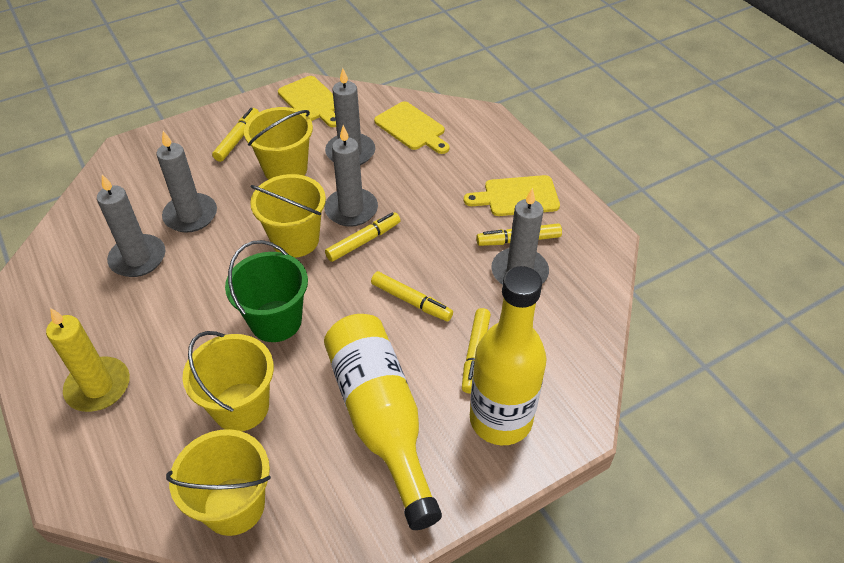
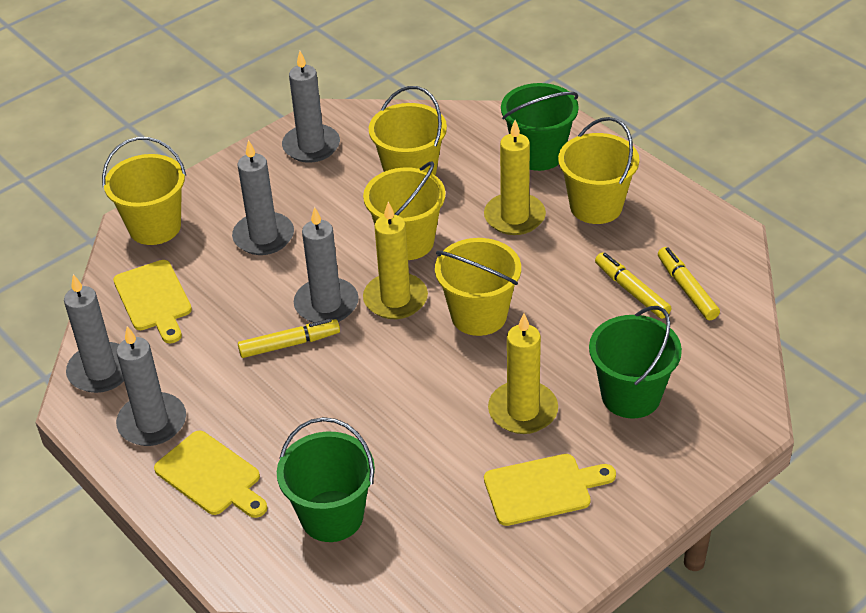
green bucket: 1 -> 3
yellow bottle: 2 -> 0
yellow bucket: 4 -> 5
yellow candle: 1 -> 3
yellow marker: 5 -> 3

